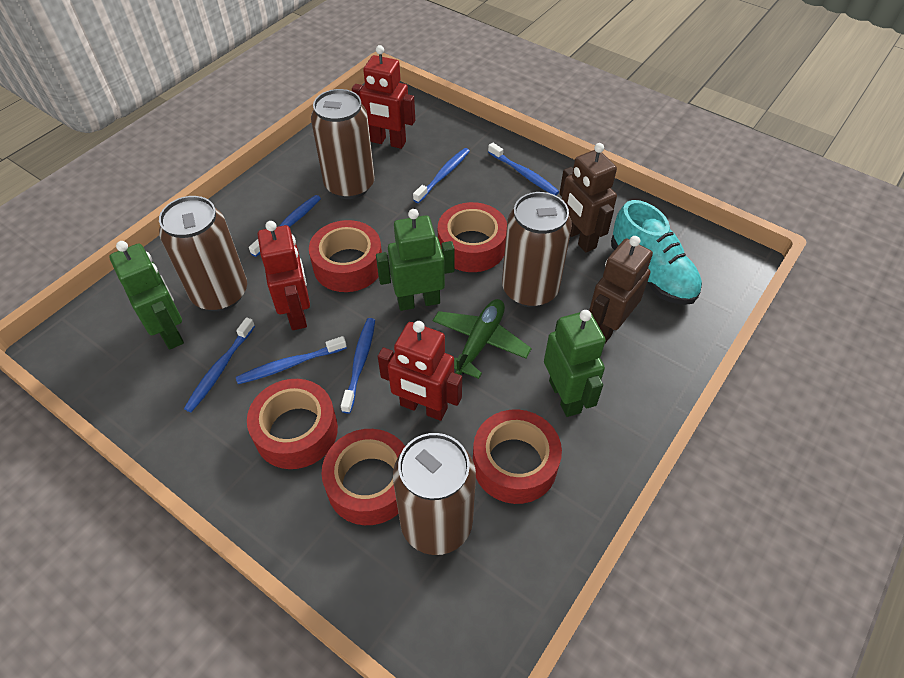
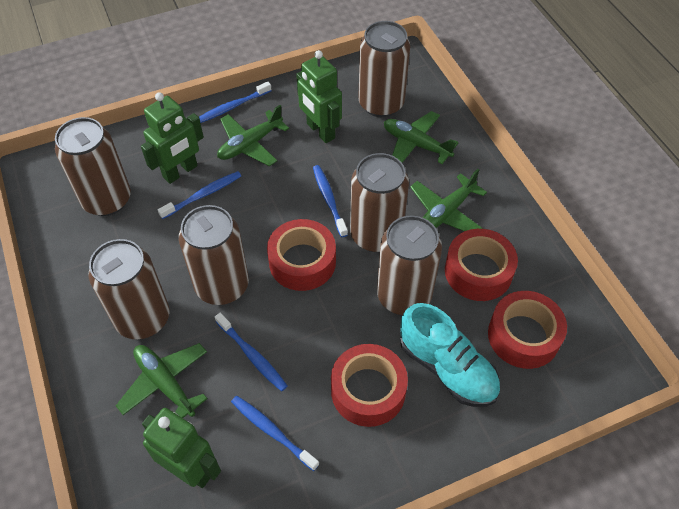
blue toothbrush: 6 -> 5
brown can: 4 -> 6
brown robot: 2 -> 0
green plane: 1 -> 4
red robot: 3 -> 0
red tape: 5 -> 4

